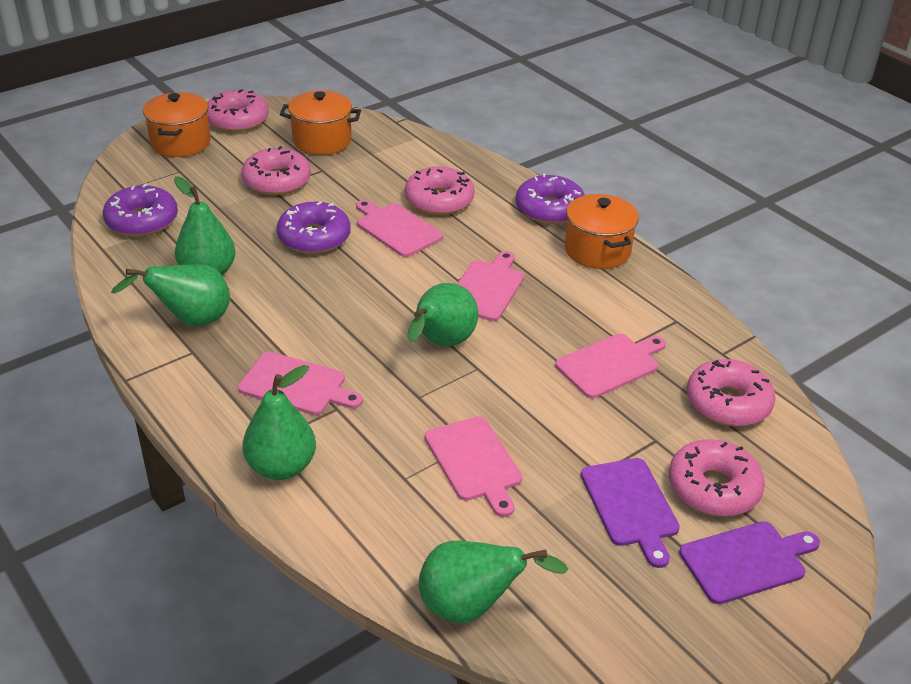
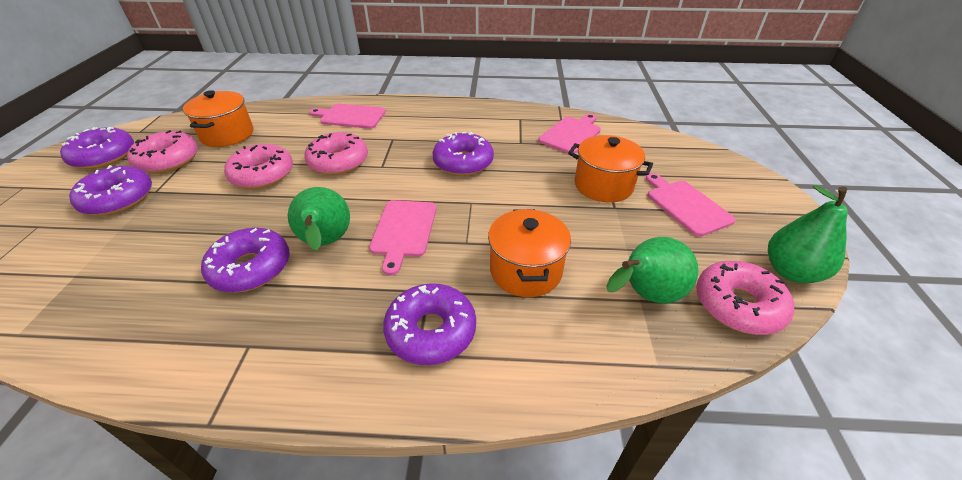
green pear: 5 -> 3
pink cutting board: 5 -> 4
pink donut: 5 -> 4
purple cutting board: 2 -> 0
purple donut: 3 -> 5

